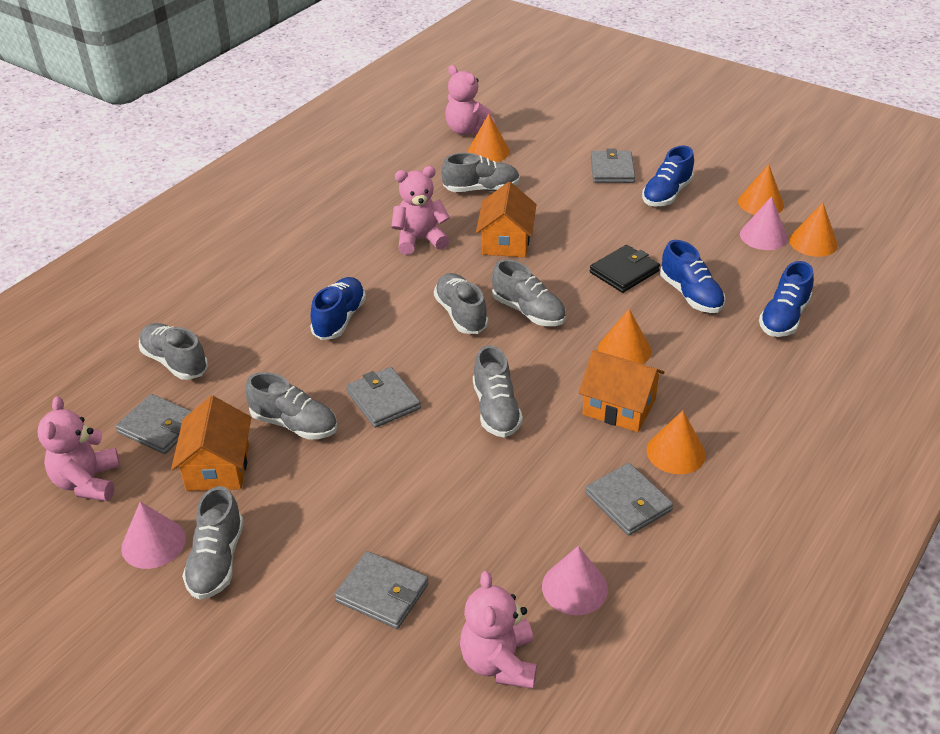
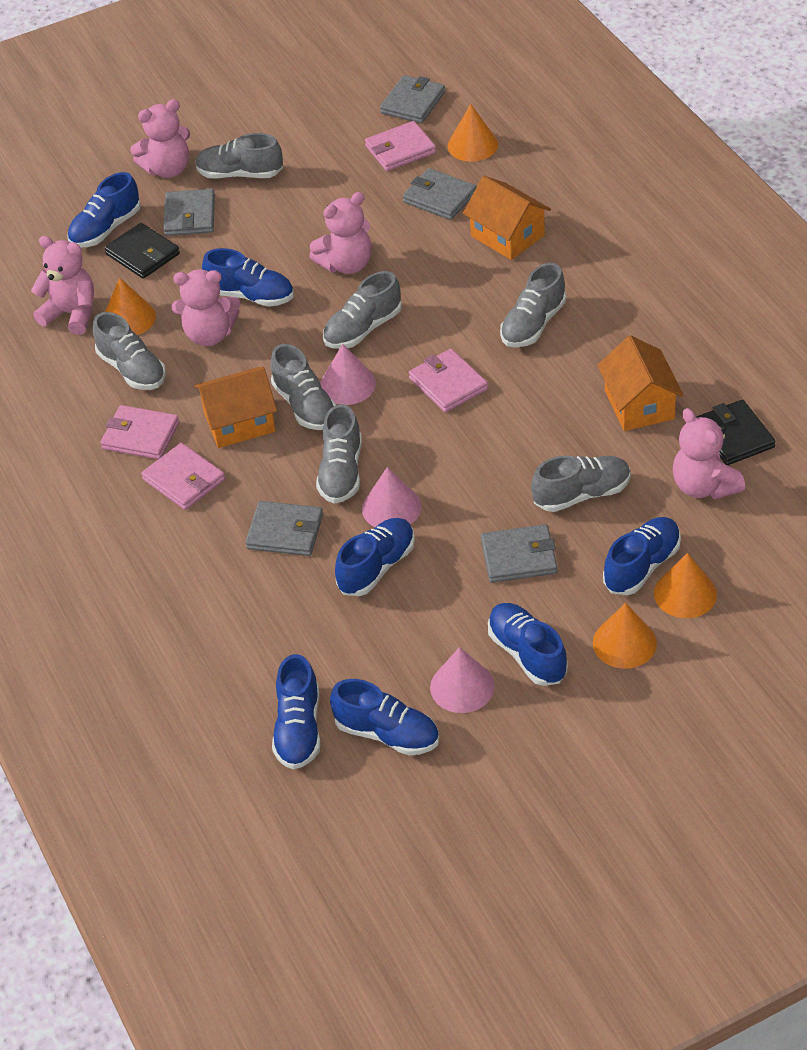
black wallet: 1 -> 2
blue shoe: 4 -> 7
orange cone: 5 -> 4
pink teddy bear: 4 -> 5
pink wallet: 0 -> 4

